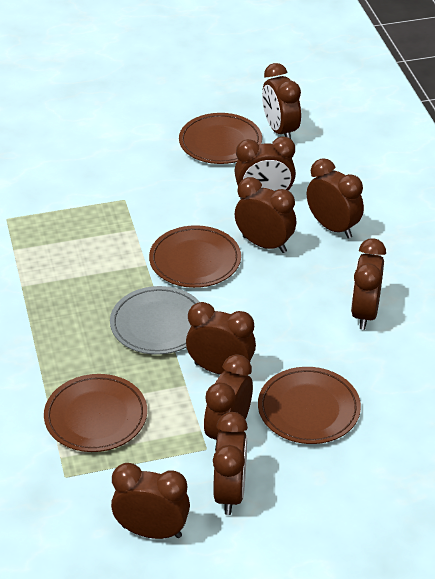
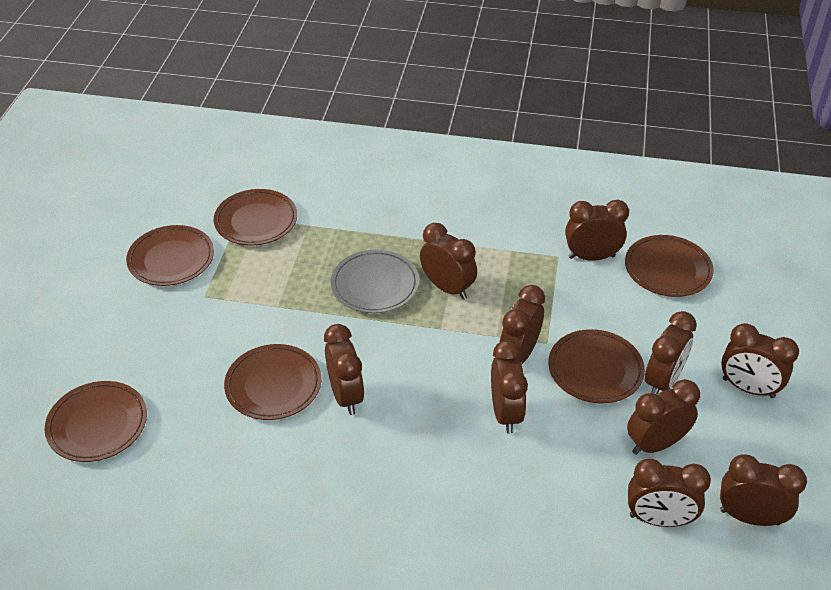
brown clock: 9 -> 10
brown plate: 4 -> 6

